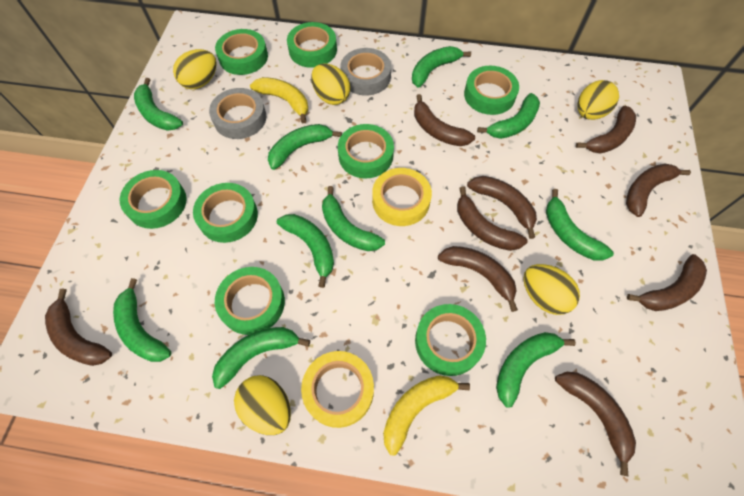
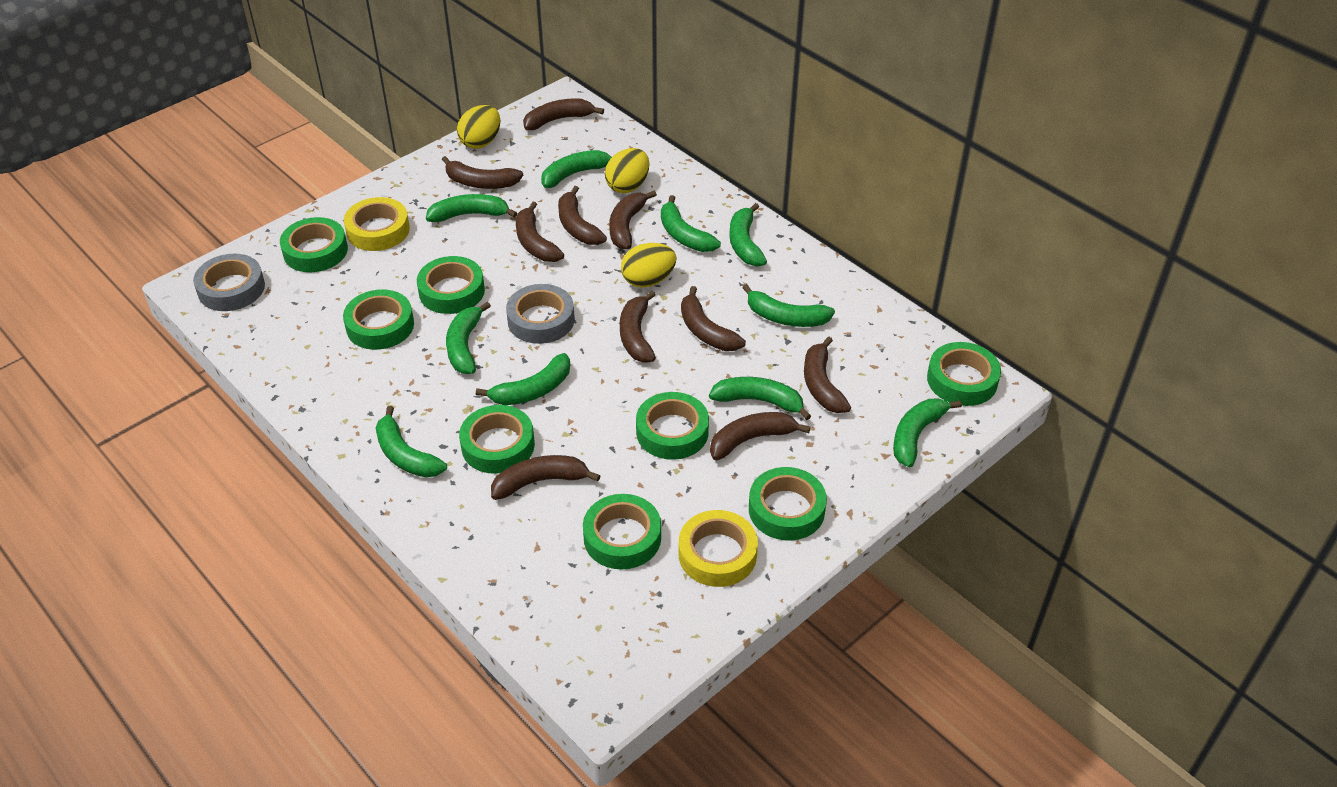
brown banana: 9 -> 10
yellow banana: 2 -> 0
yellow egg: 5 -> 3

